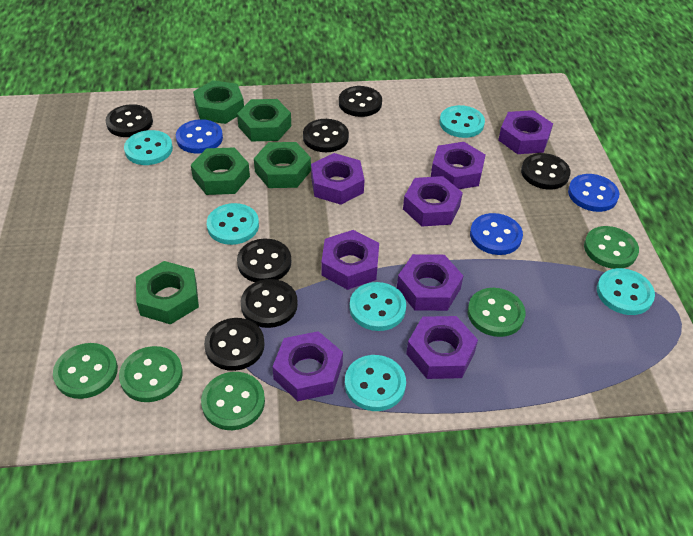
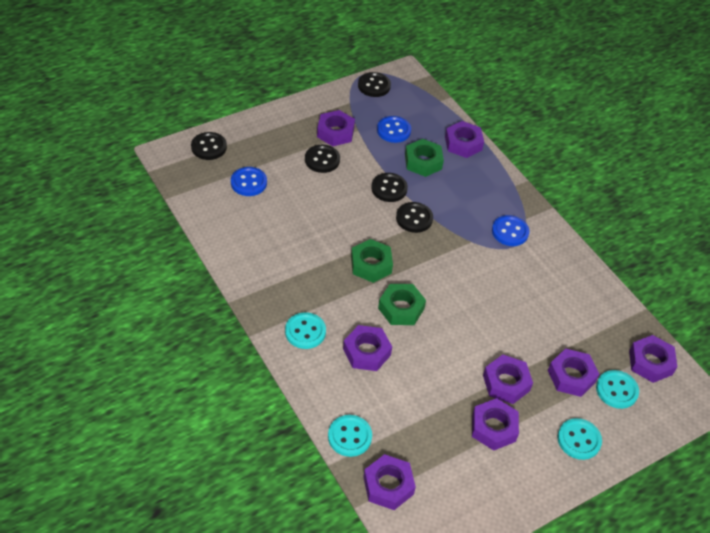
black button: 7 -> 5
green button: 5 -> 0
green nut: 5 -> 3
turquoise button: 6 -> 4

